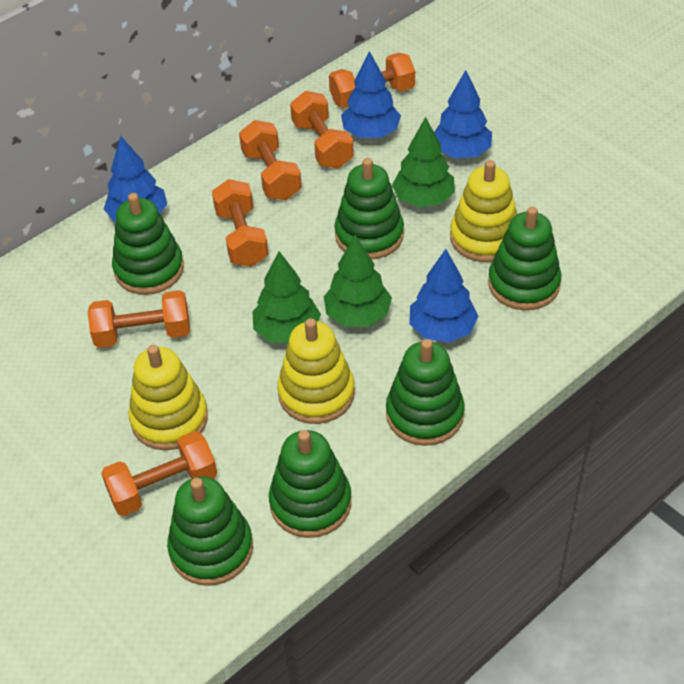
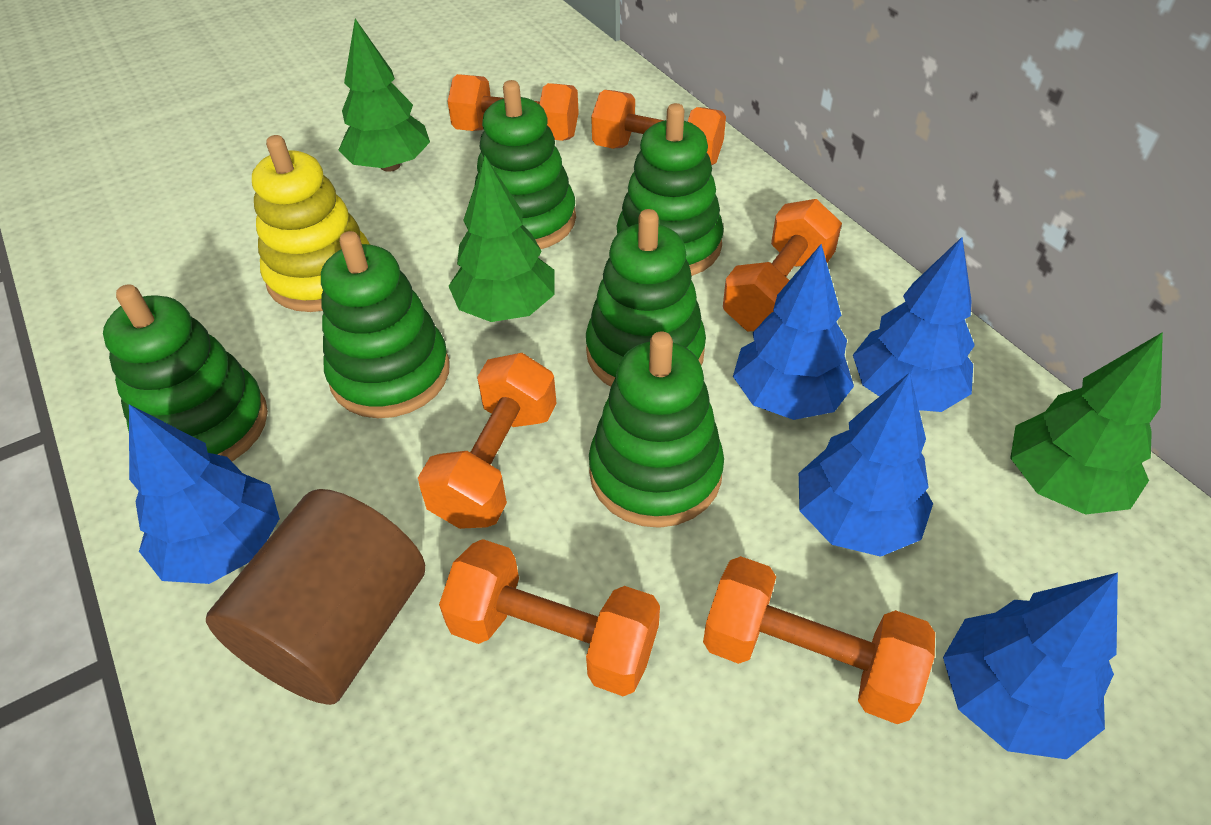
blue tree: 4 -> 5
brown cylinder: 0 -> 1
yellow stacking toy: 3 -> 1

